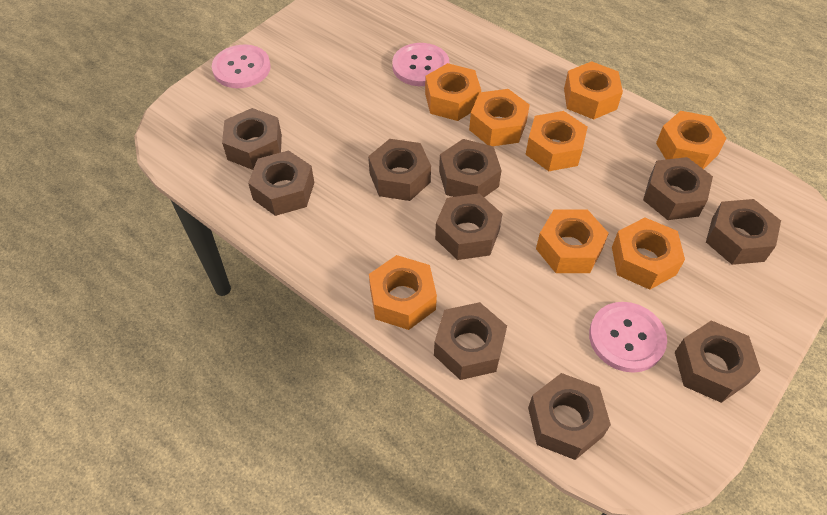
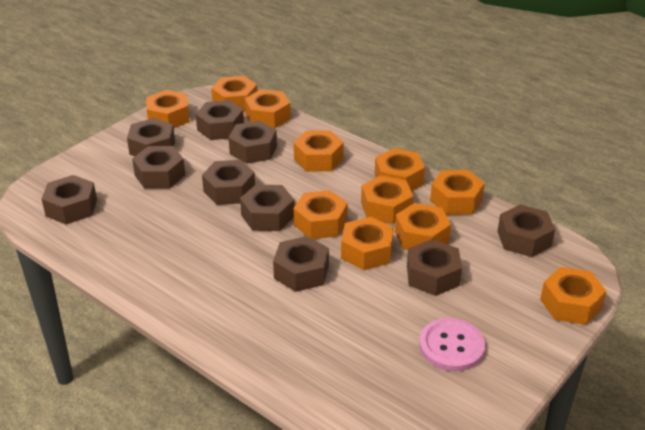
orange nut: 8 -> 11
pink button: 3 -> 1

